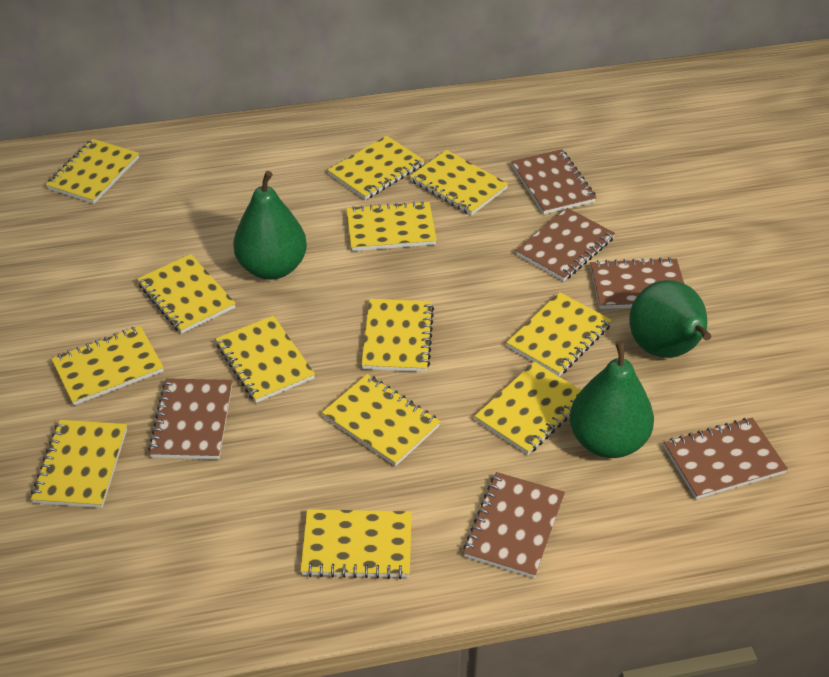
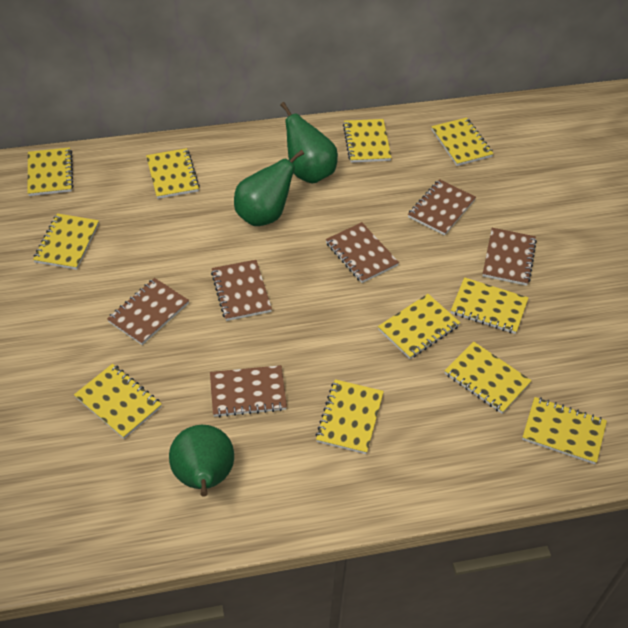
yellow notebook: 13 -> 11

